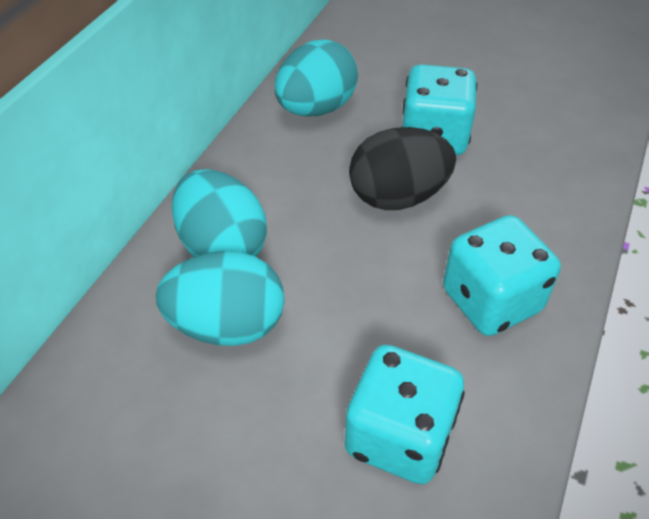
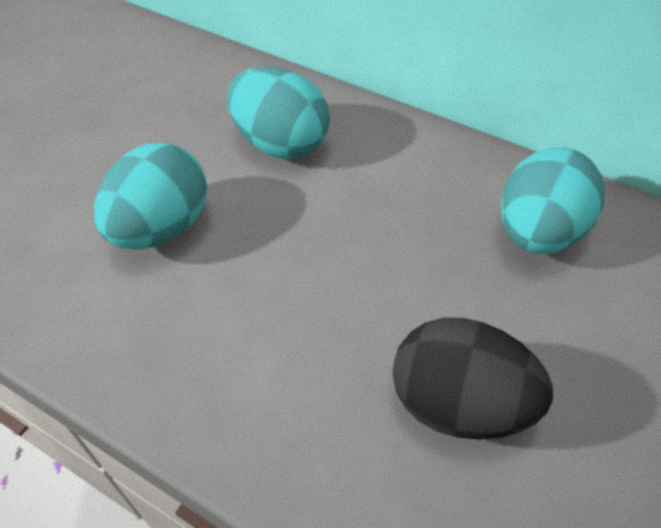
turquoise dice: 3 -> 0

